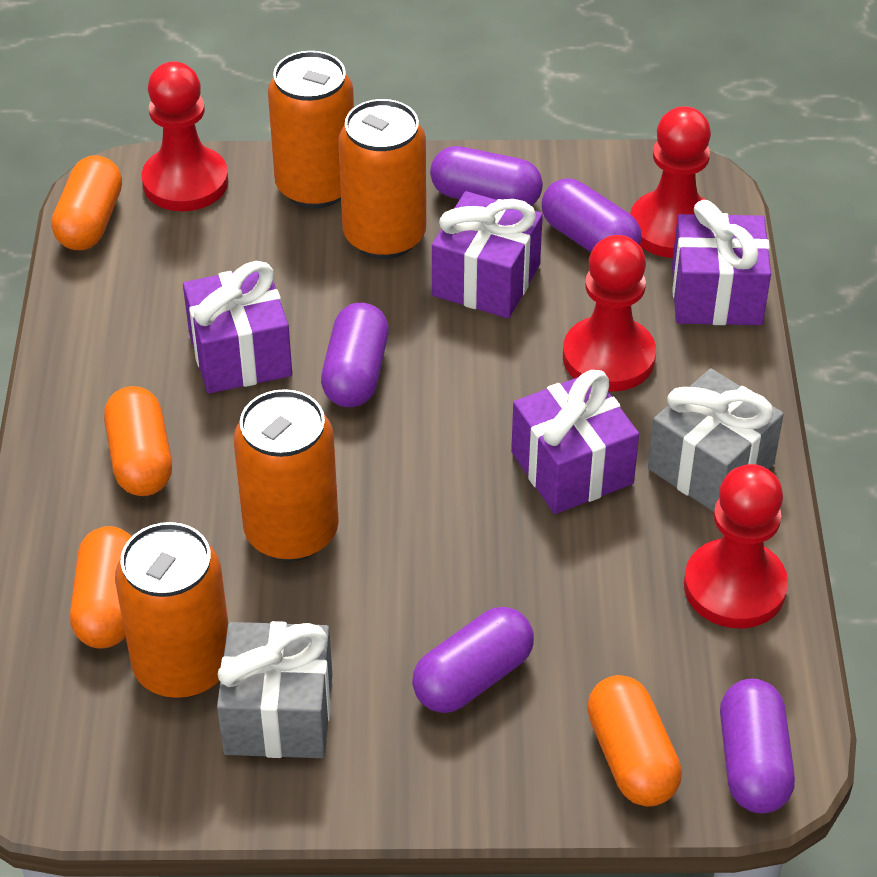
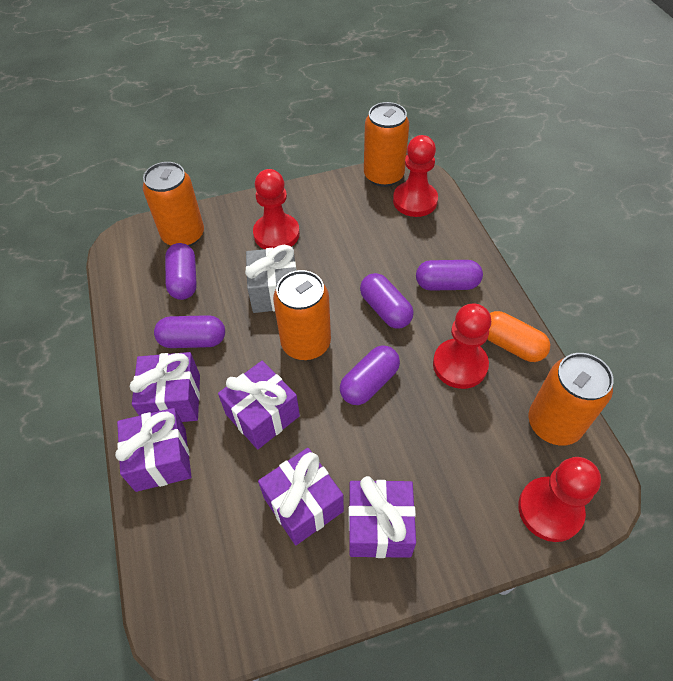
grey gift: 2 -> 1
orange capsule: 4 -> 1
purple gift: 4 -> 5

